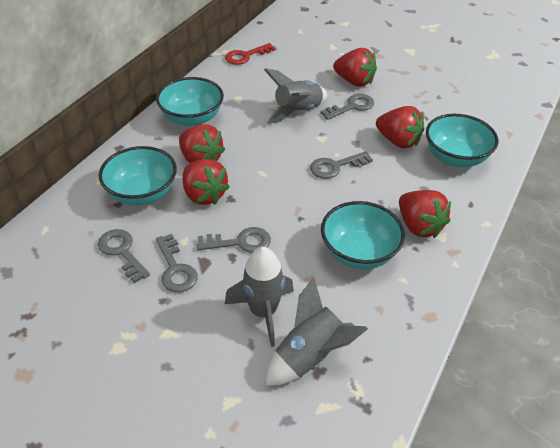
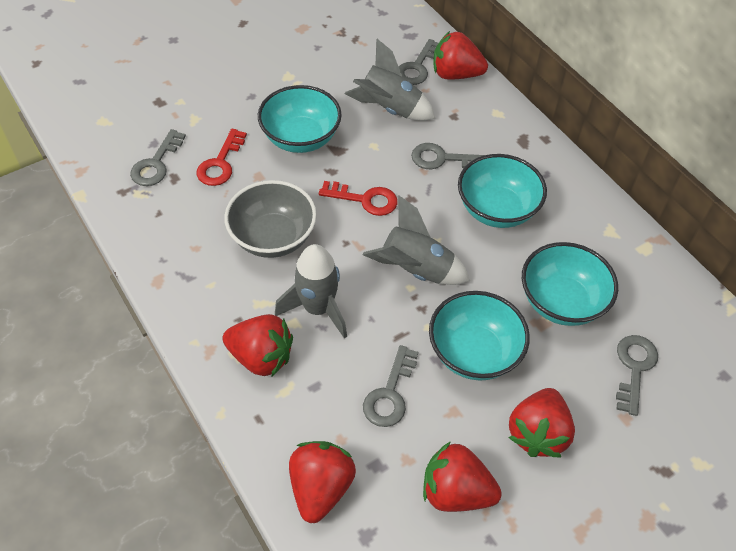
grey bowl: 0 -> 1
red key: 1 -> 2

